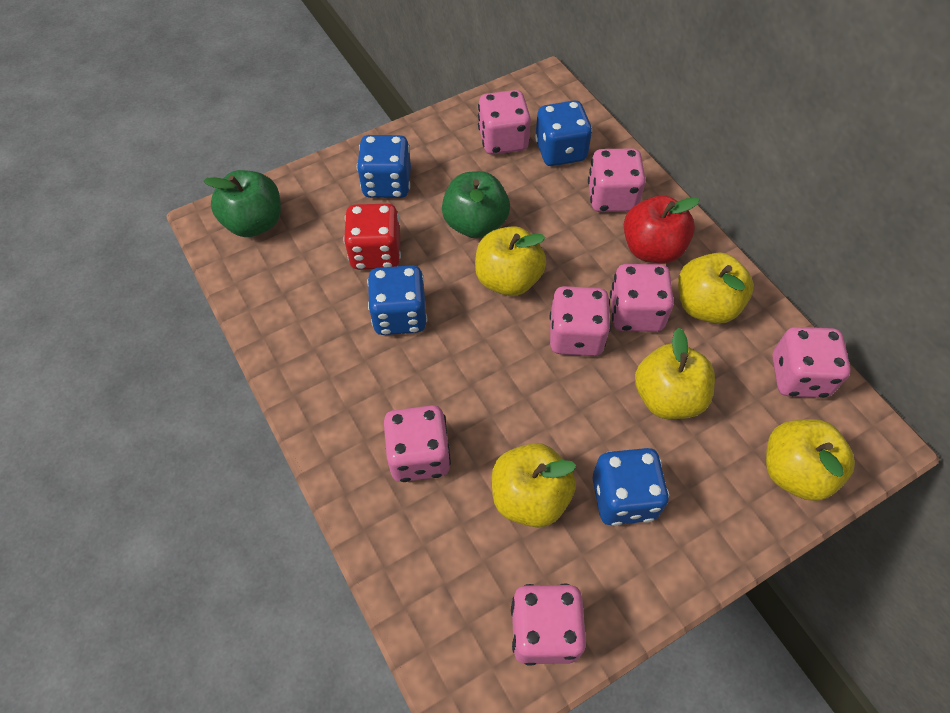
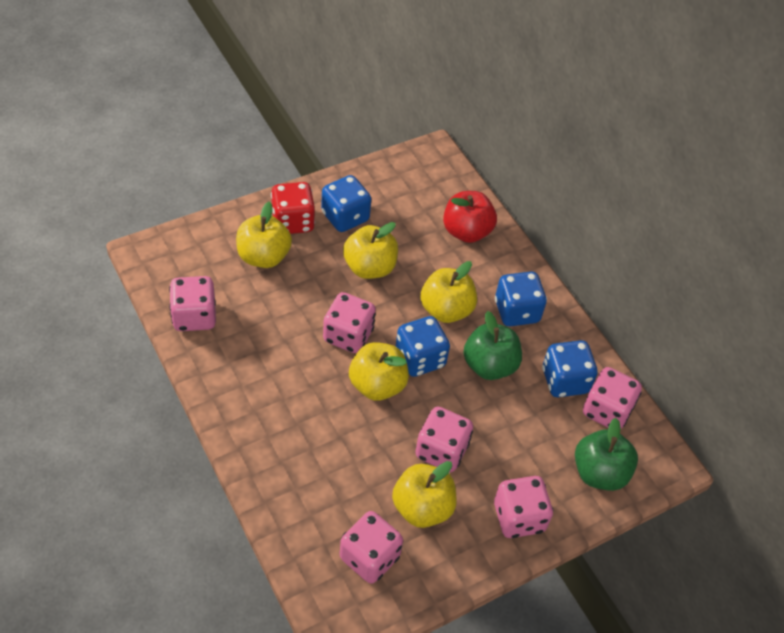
pink dice: 7 -> 6

